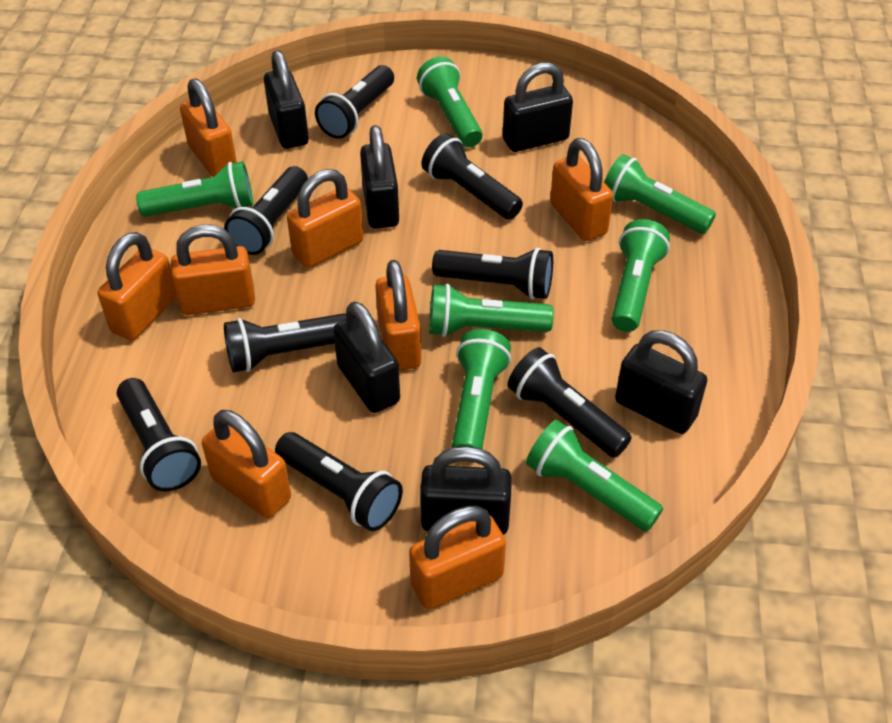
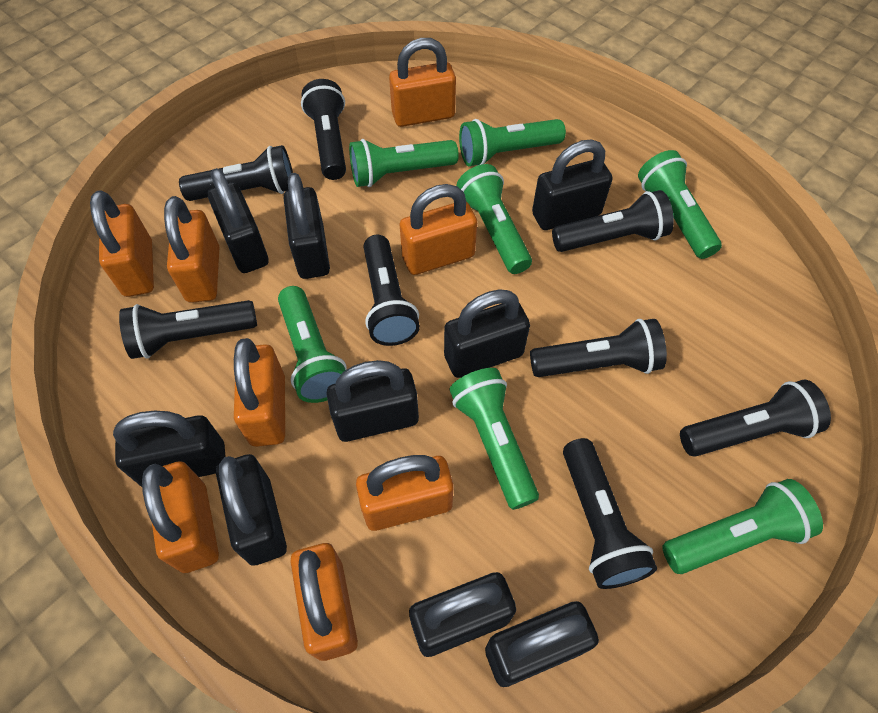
black padlock: 6 -> 9

